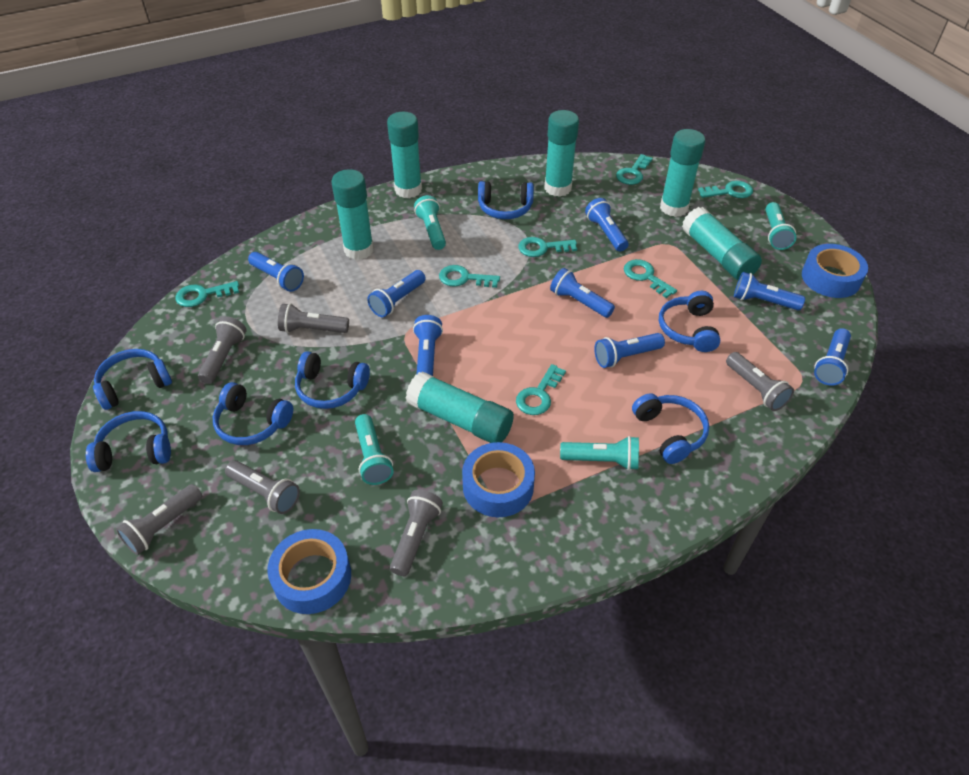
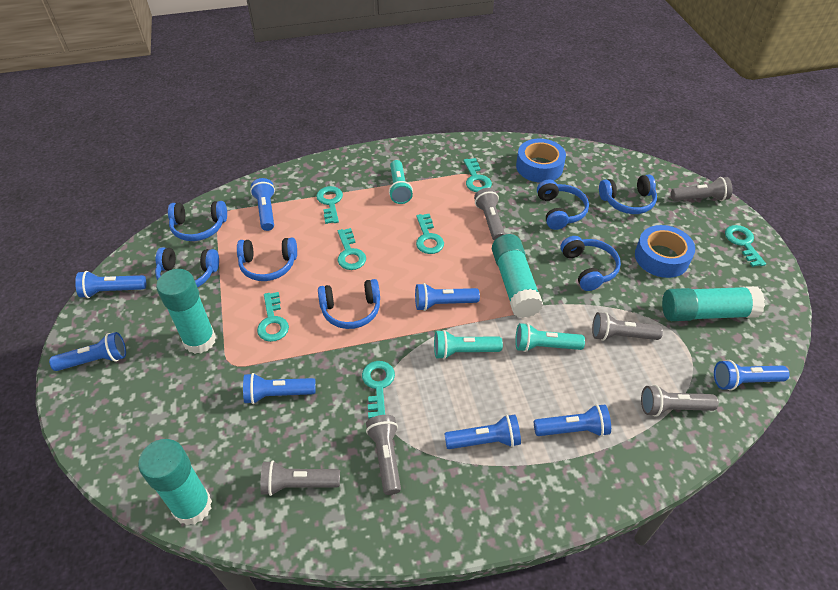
blue tape: 3 -> 2
turquoise flashlight: 4 -> 3
turquoise glue stick: 6 -> 4

